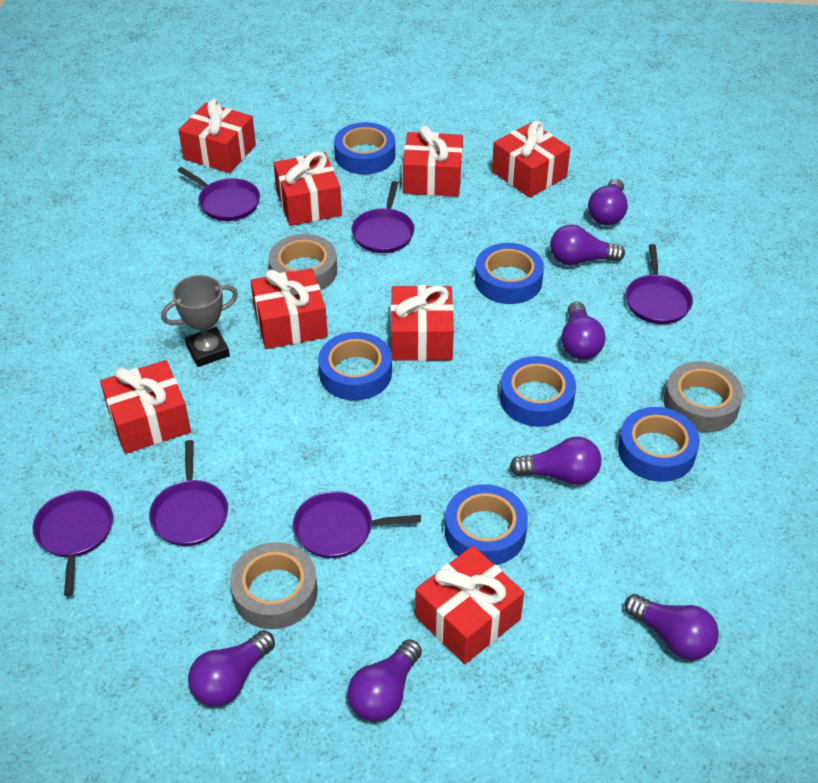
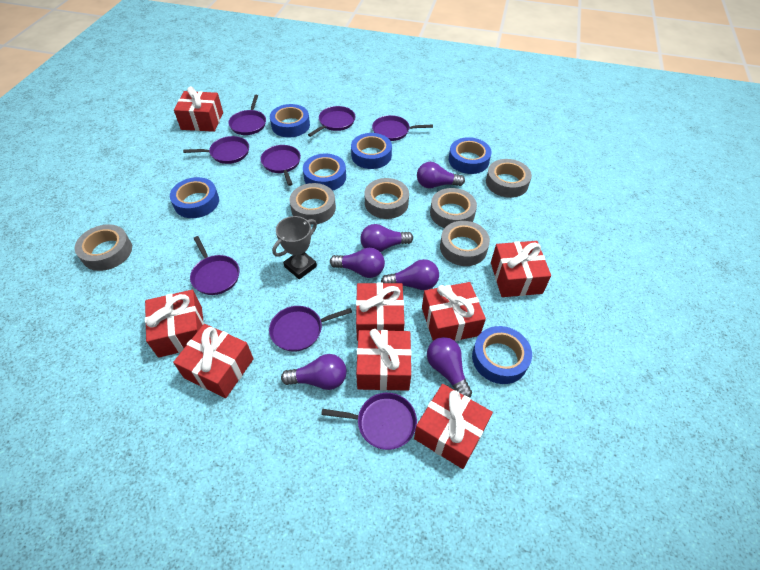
grey tape: 3 -> 6
purple light bulb: 7 -> 6
purple pan: 6 -> 8

